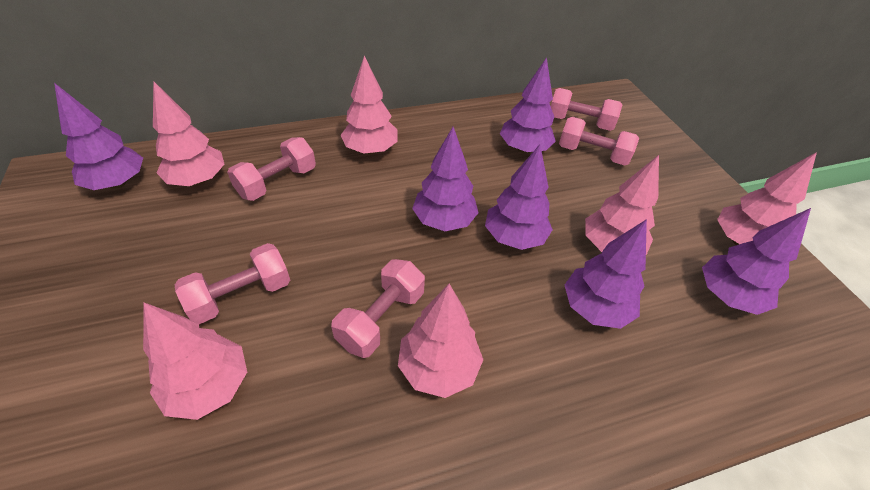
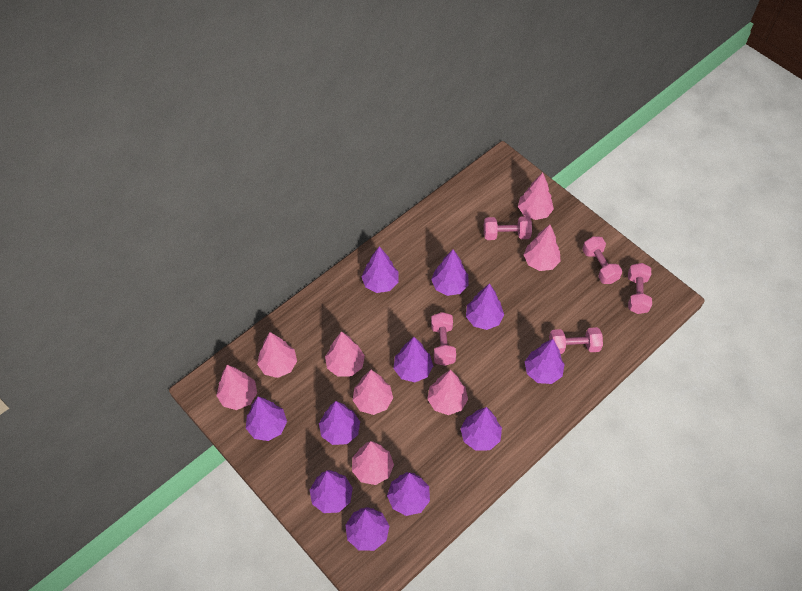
pink tree: 6 -> 8
purple tree: 6 -> 11

